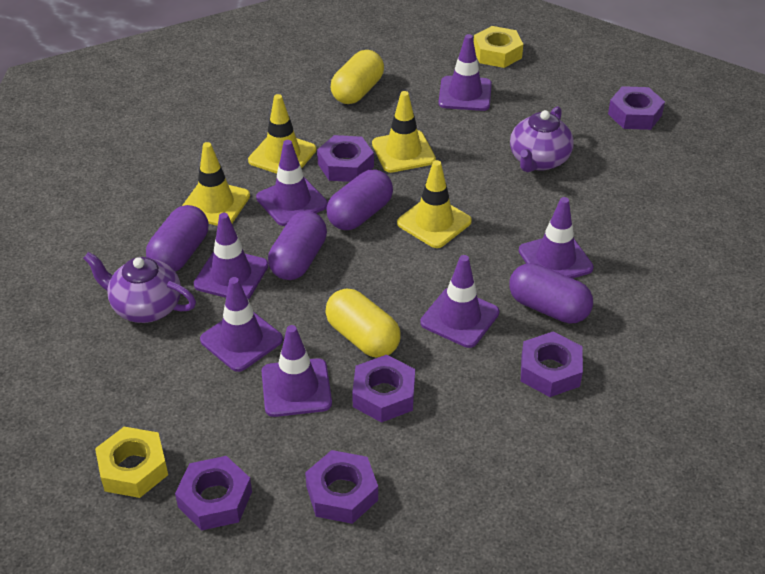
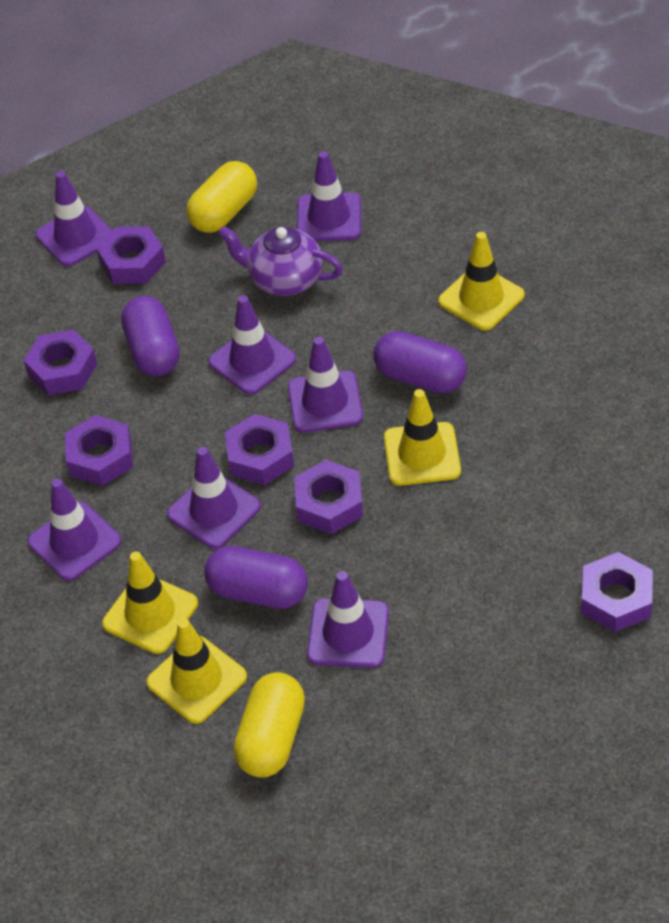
purple capsule: 4 -> 3
purple teapot: 2 -> 1
yellow nut: 2 -> 0

